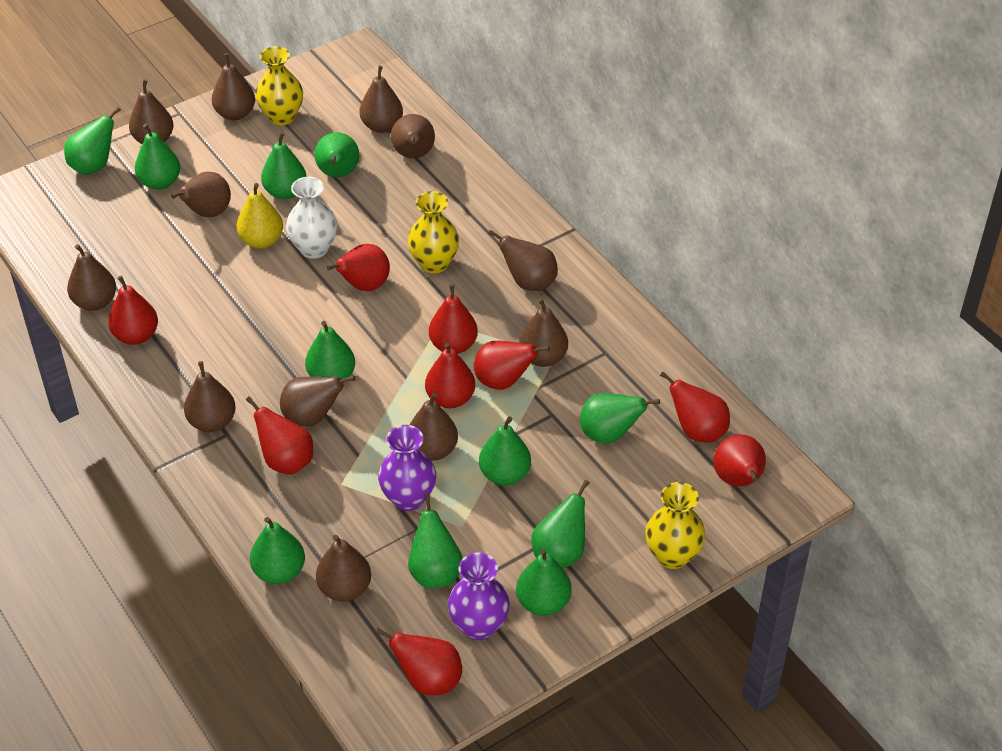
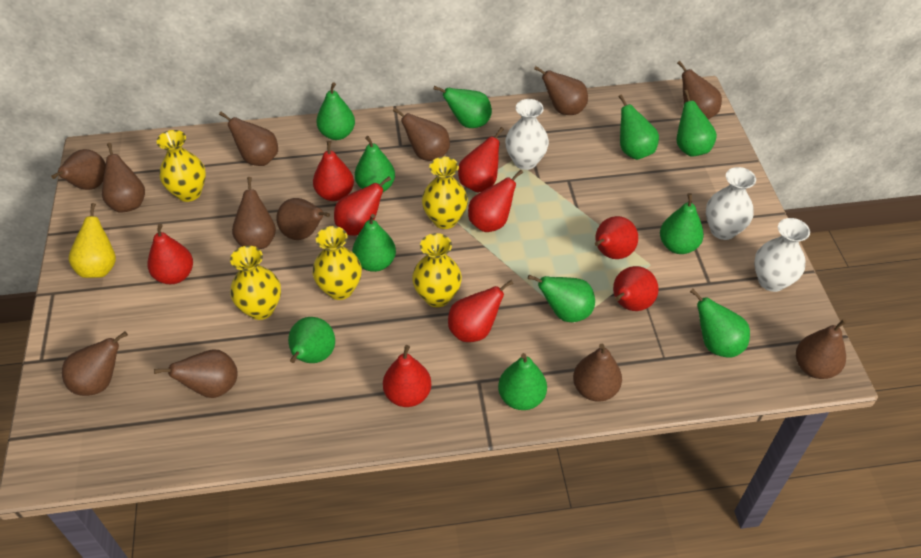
purple vase: 2 -> 0
white vase: 1 -> 3
yellow vase: 3 -> 5

